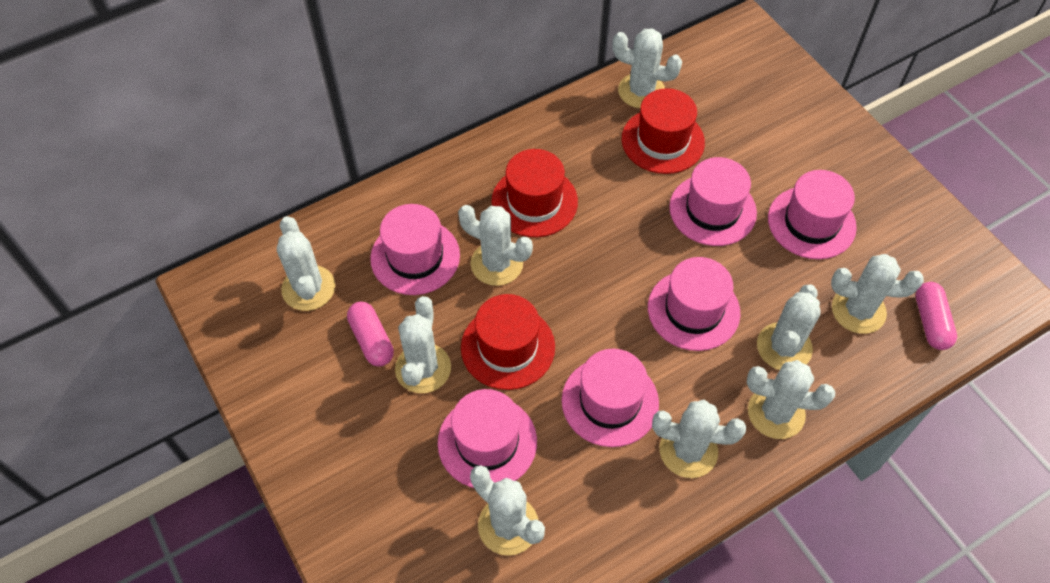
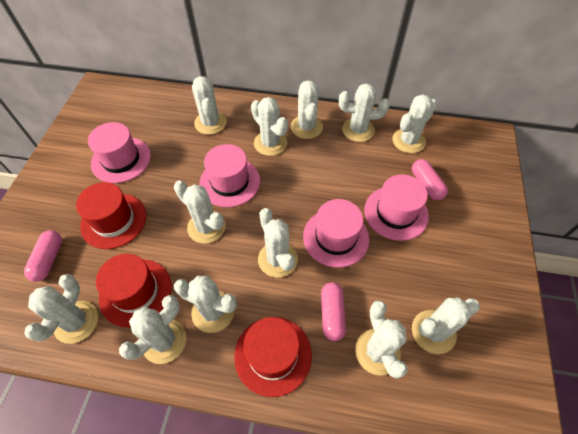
pink capsule: 2 -> 3
pink hat: 6 -> 4
white cactus: 9 -> 12

